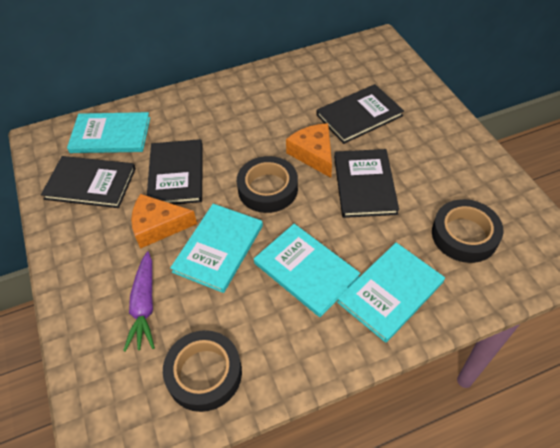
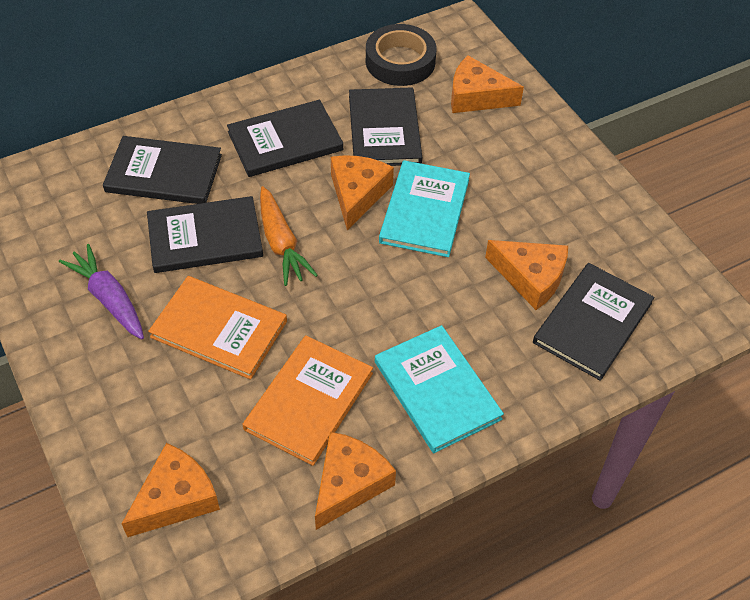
black book: 4 -> 5
black tape: 3 -> 1
orange book: 0 -> 2
orange carrot: 0 -> 1
orange cheese: 2 -> 5
turquoise book: 4 -> 2

